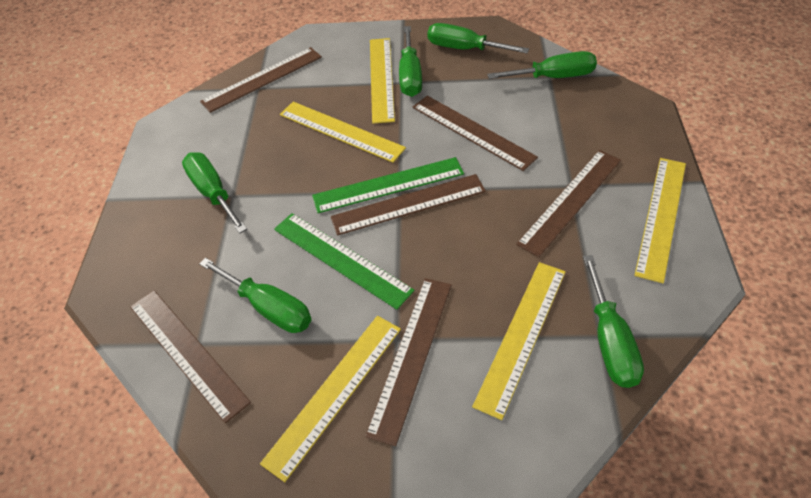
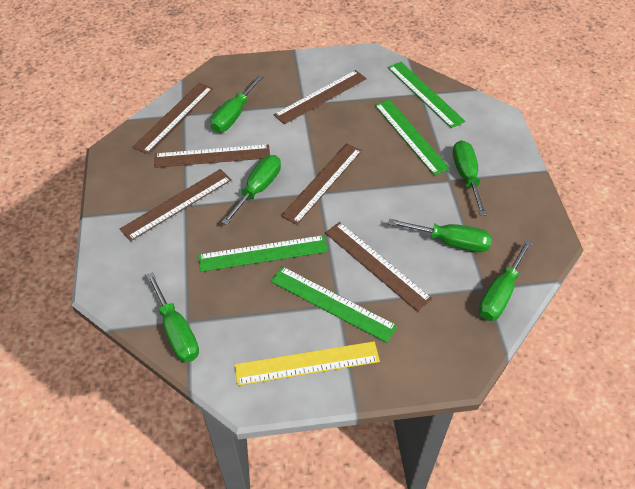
green ruler: 2 -> 4
yellow ruler: 5 -> 1

